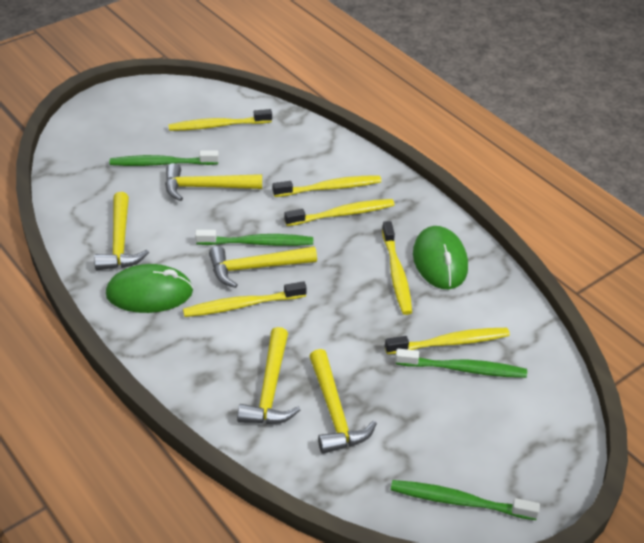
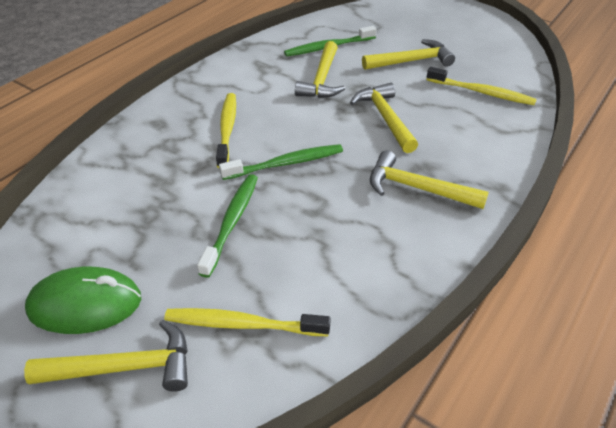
green mouse: 2 -> 1
green toothbrush: 4 -> 3
yellow toothbrush: 6 -> 3

